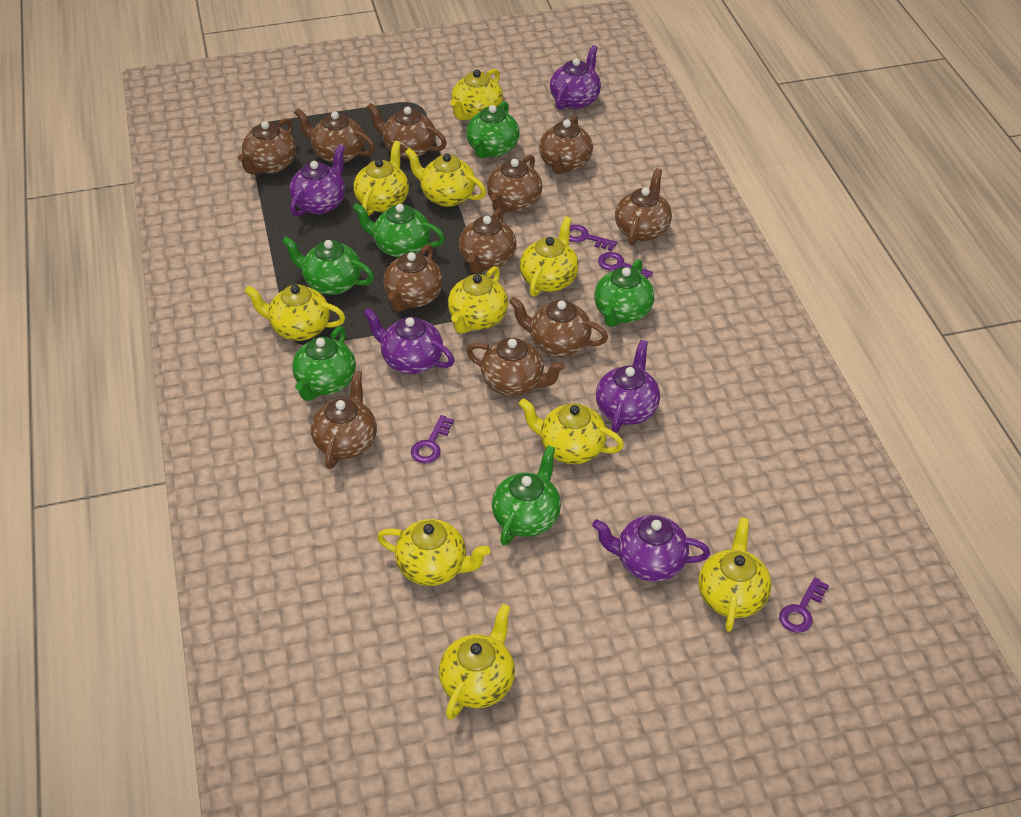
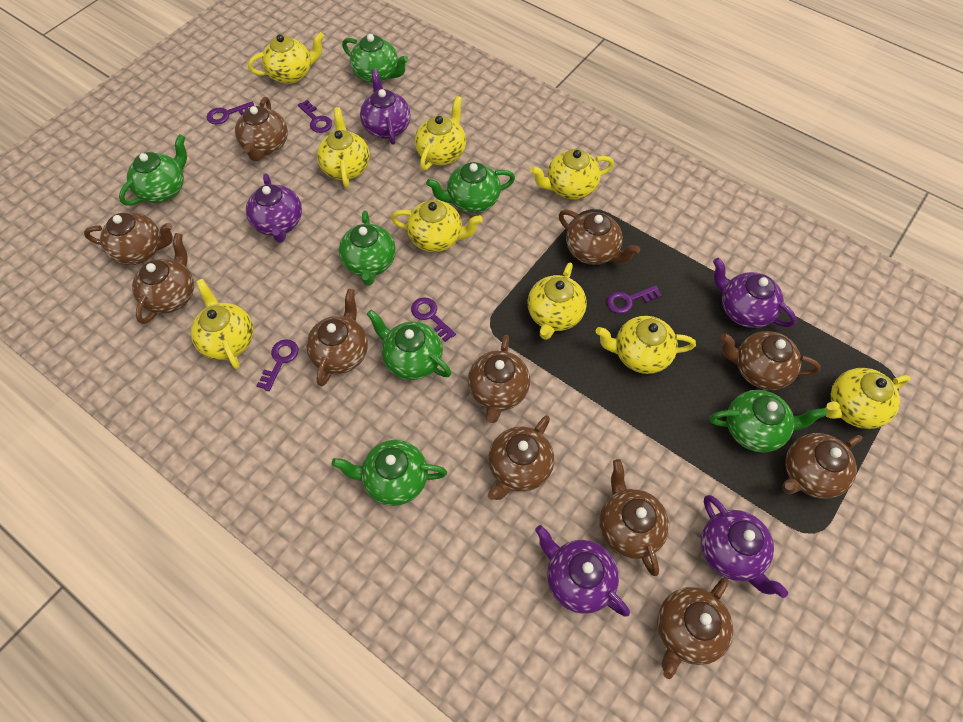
green teapot: 6 -> 7
purple key: 4 -> 5
yellow teapot: 10 -> 9

